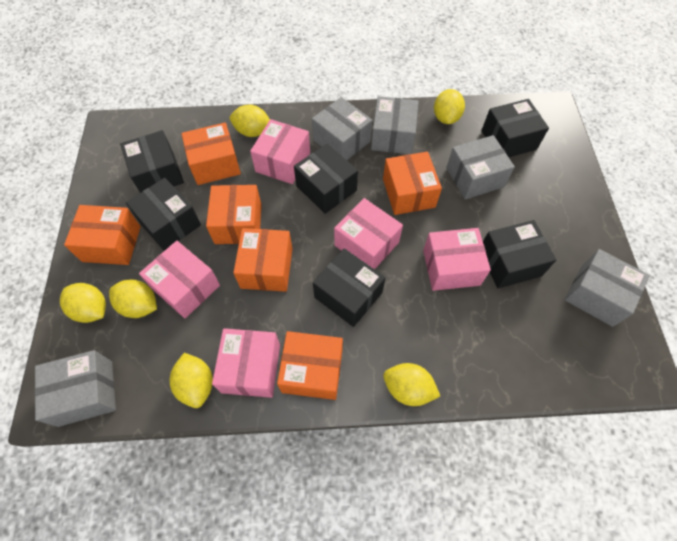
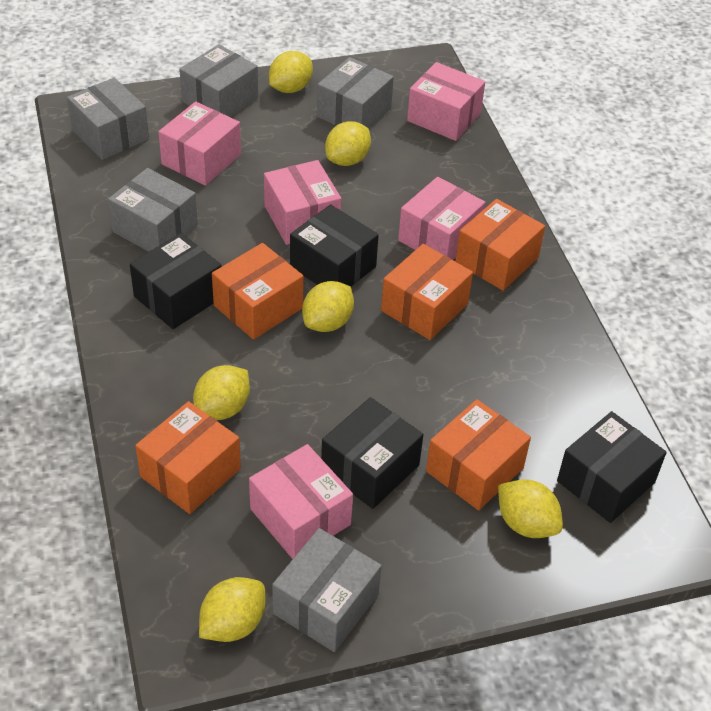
black box: 6 -> 4
orange box: 6 -> 5

